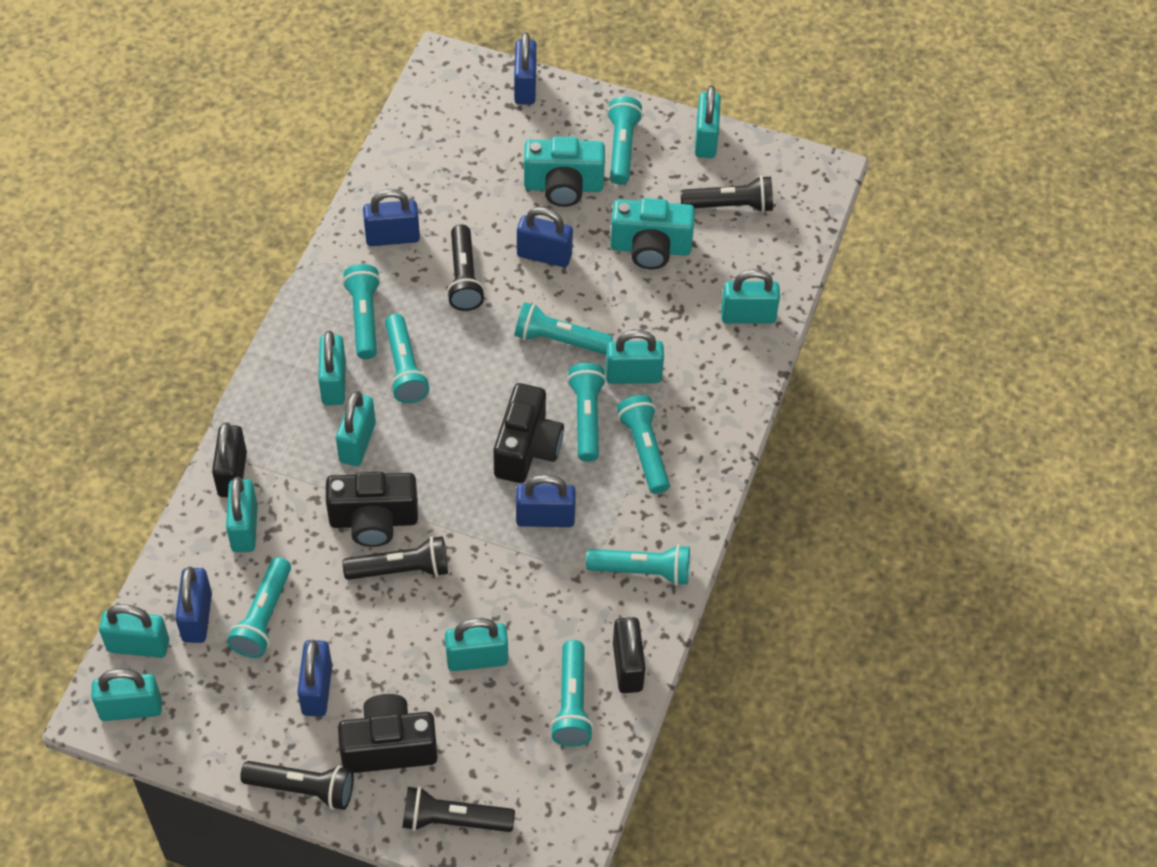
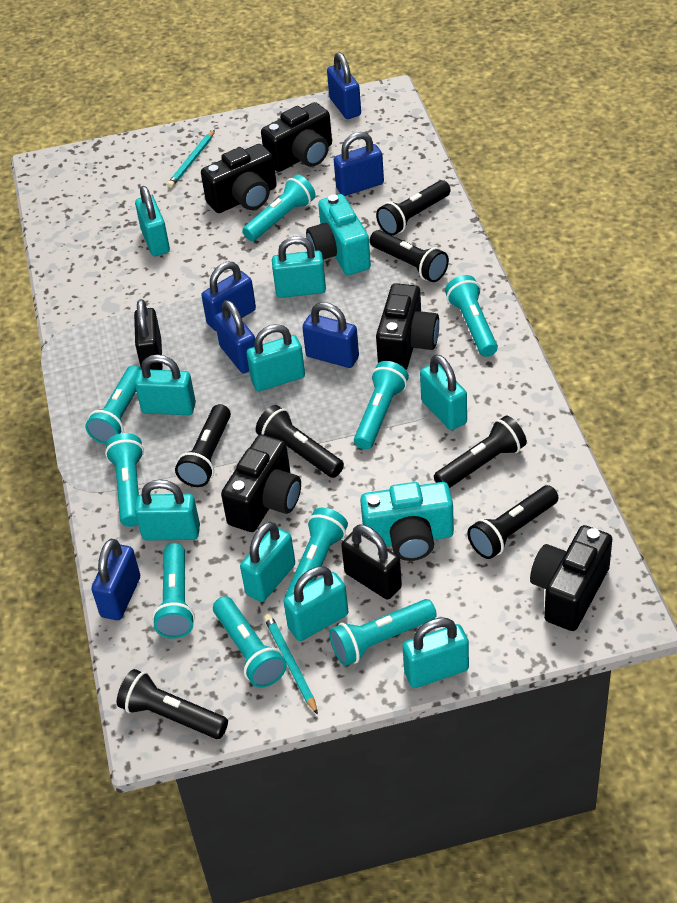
black camera: 3 -> 5
black flashlight: 5 -> 7
turquoise pencil: 0 -> 2

